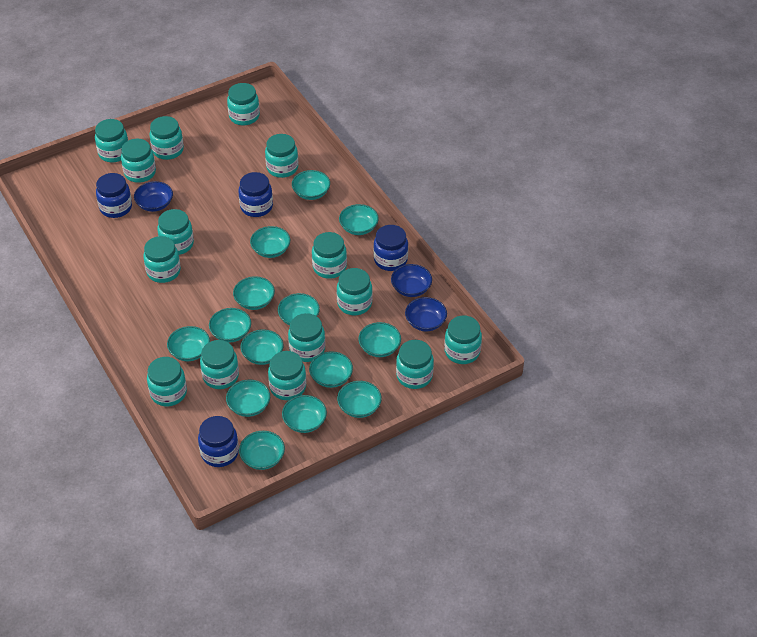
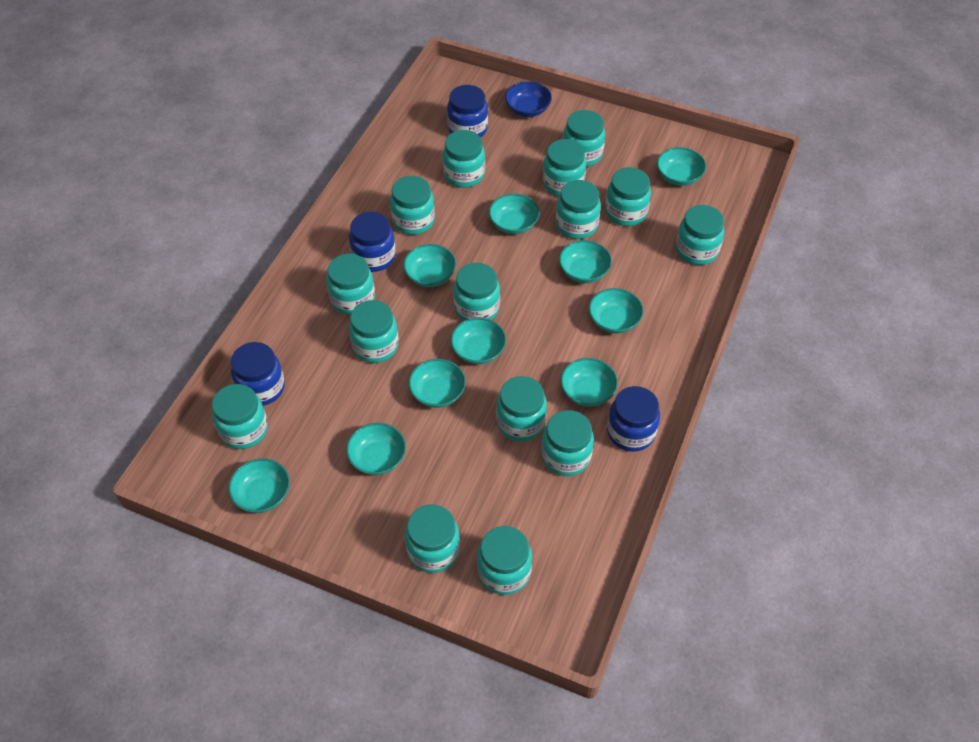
blue bowl: 3 -> 1
turquoise bowl: 14 -> 10

